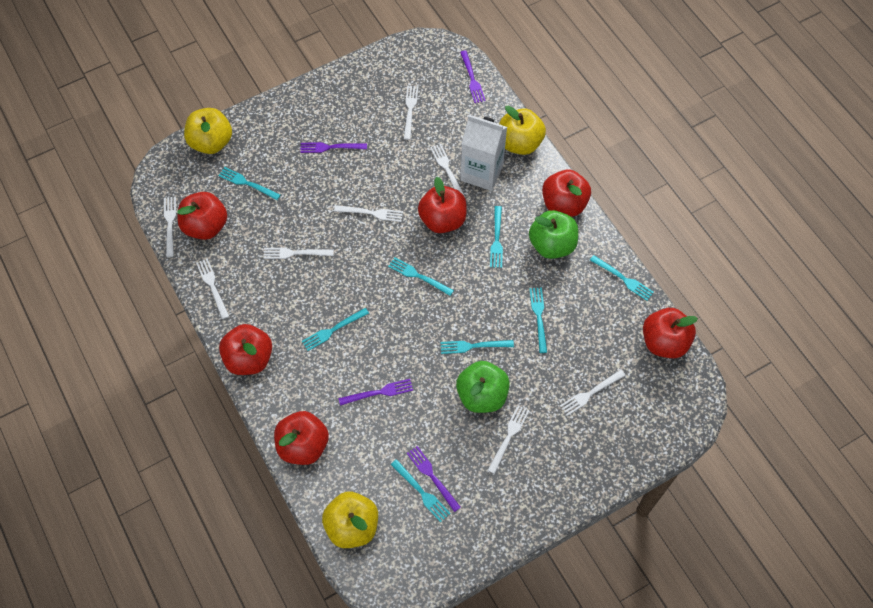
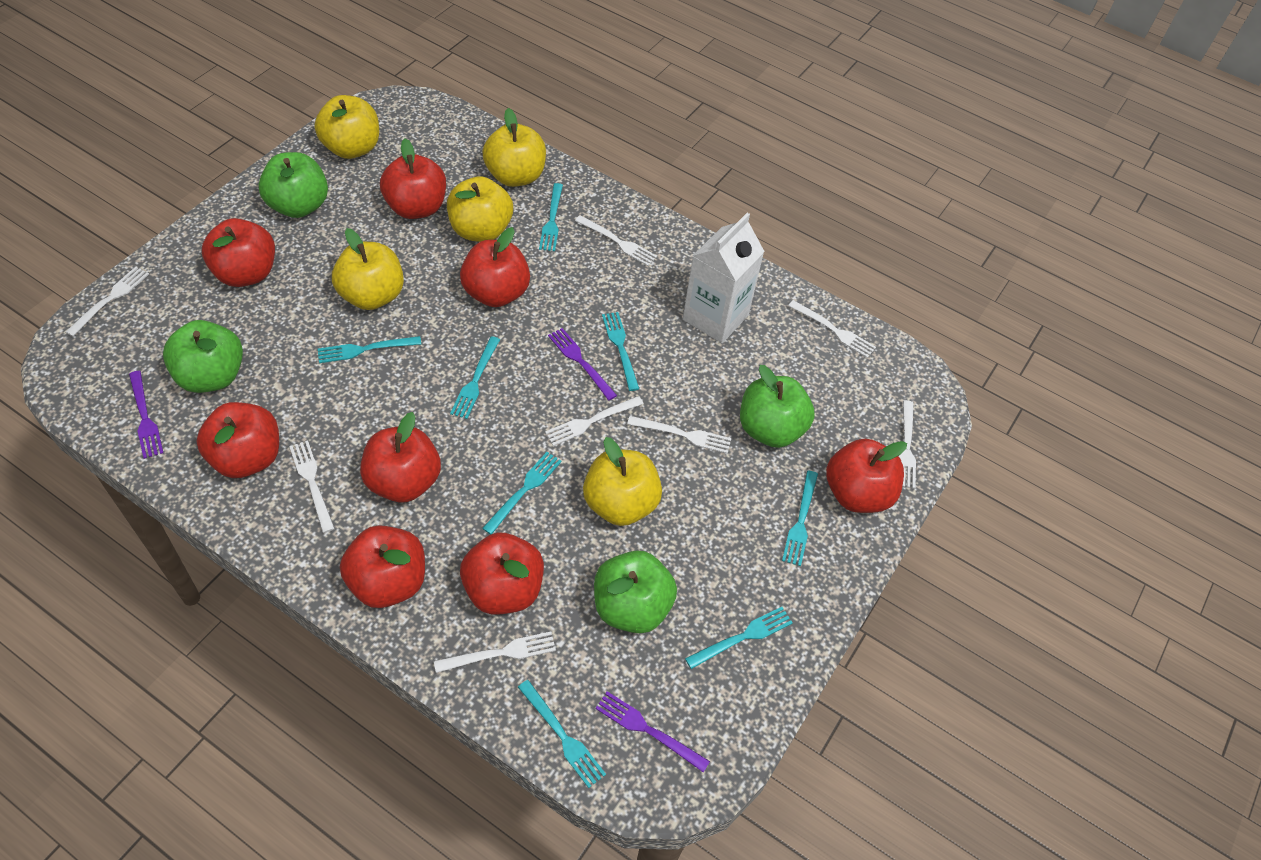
green apple: 2 -> 4
purple fork: 4 -> 3
red apple: 6 -> 8
yellow apple: 3 -> 5

